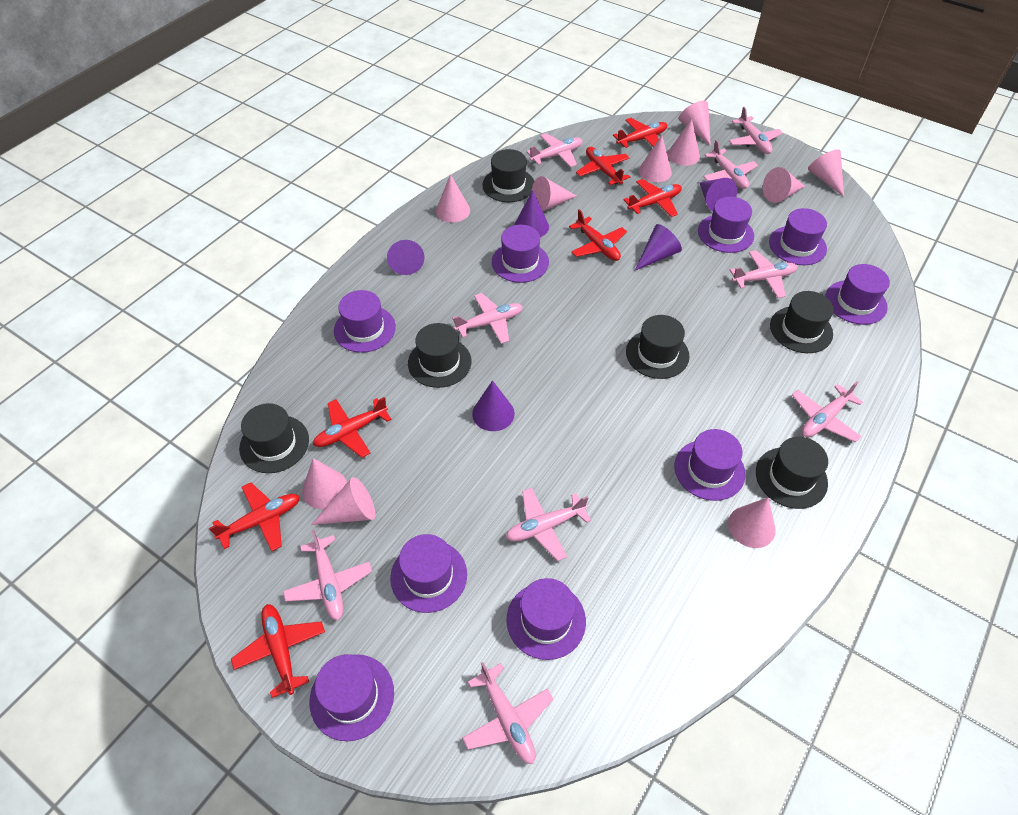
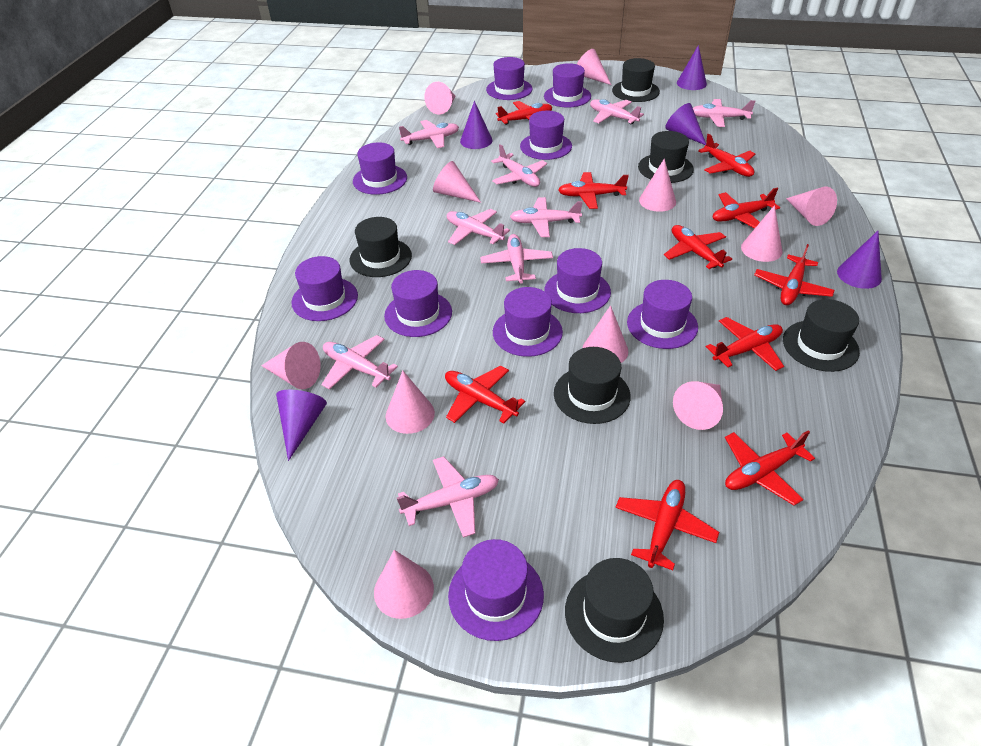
pink cone: 10 -> 11
purple hat: 9 -> 10
red plane: 7 -> 10

